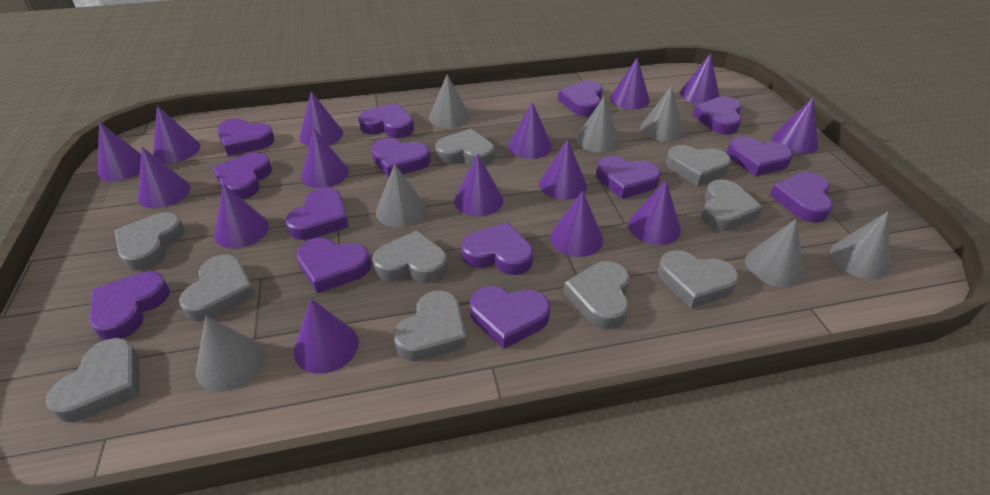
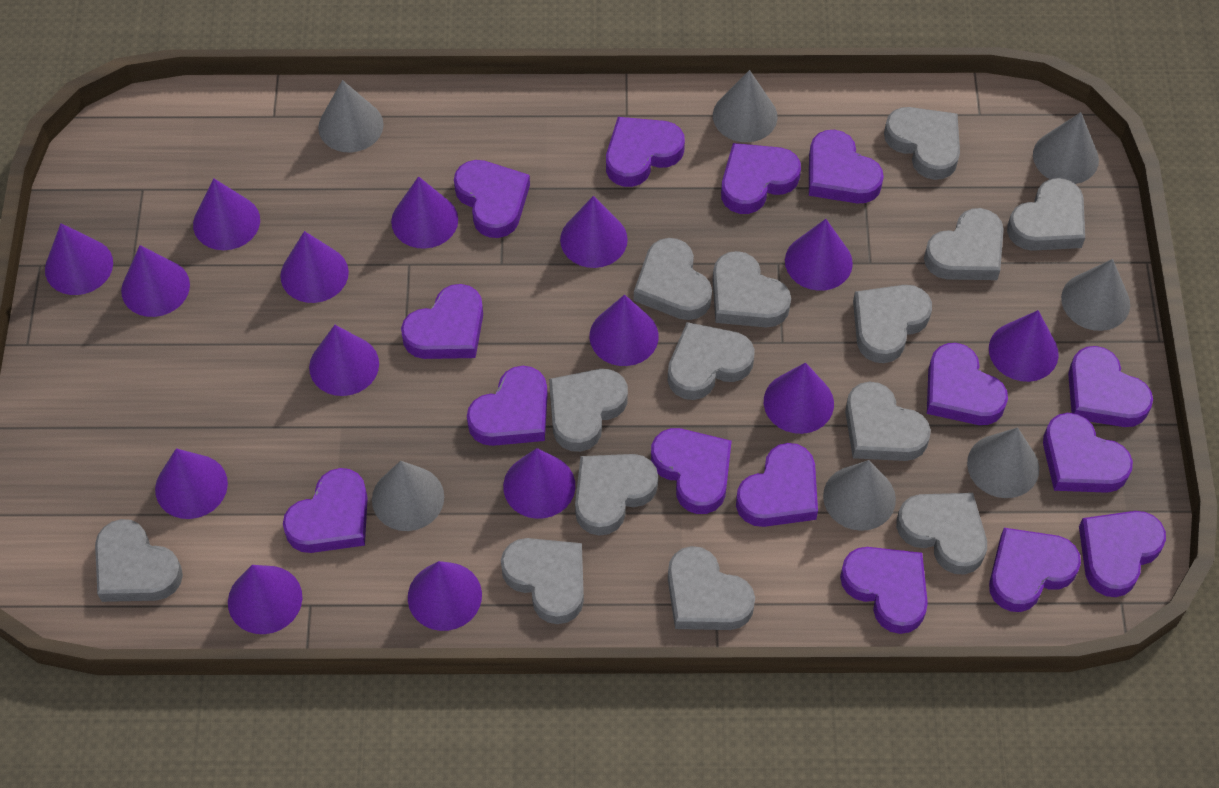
grey heart: 10 -> 14
purple heart: 14 -> 15

